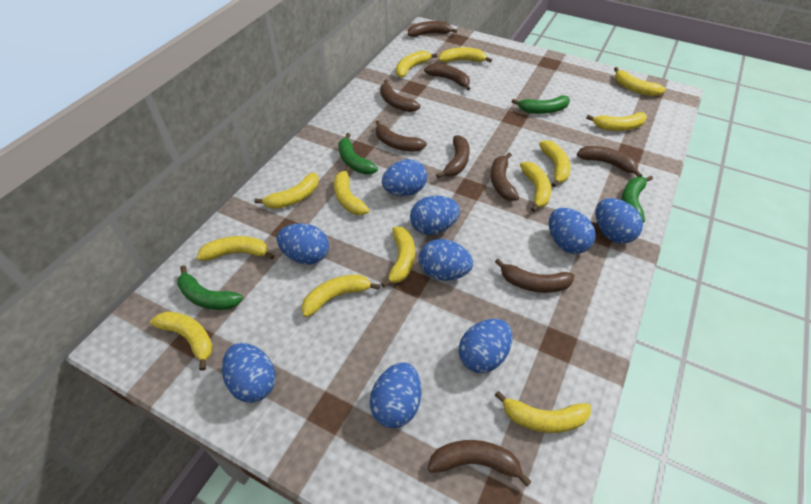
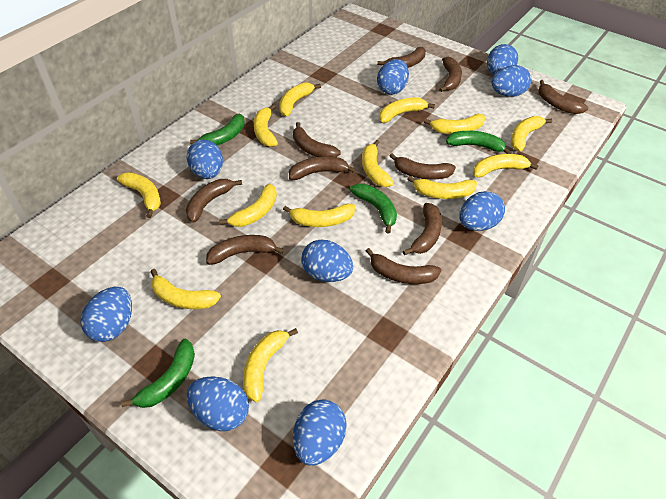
brown banana: 9 -> 10

